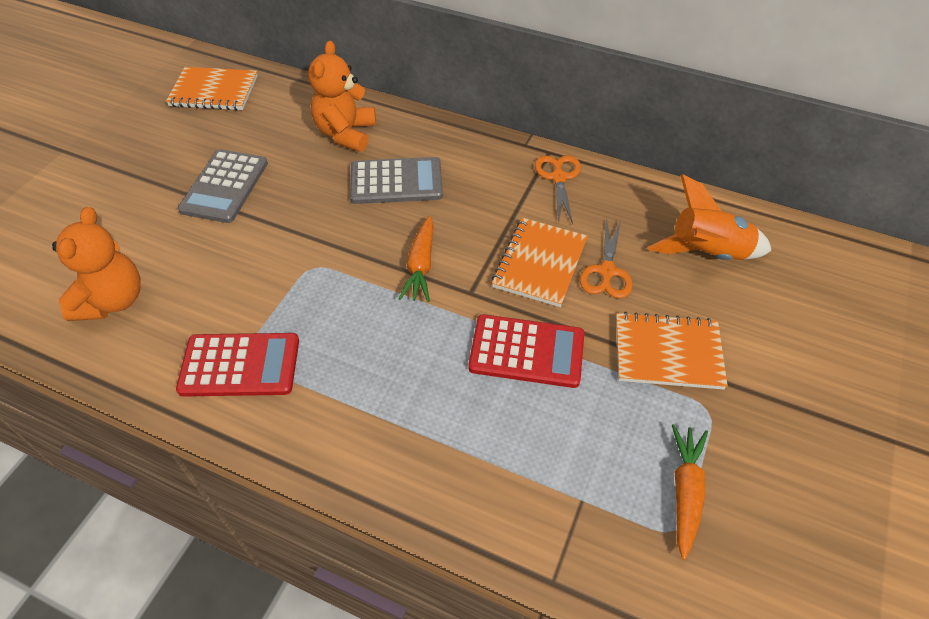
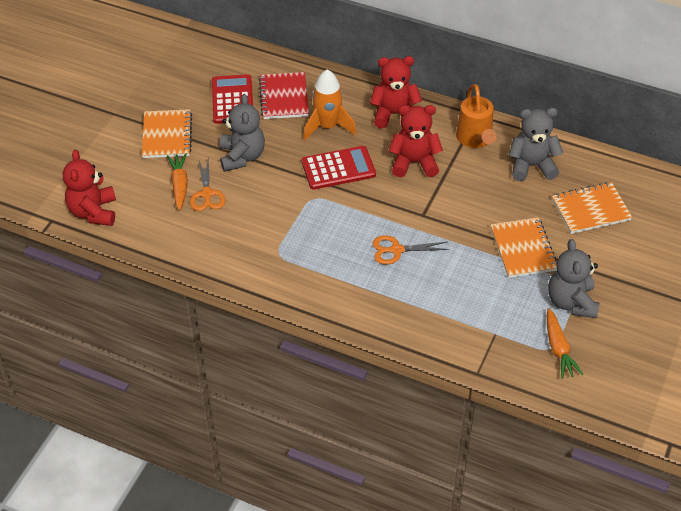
grey calculator: 2 -> 0
grey teddy bear: 0 -> 3
orange teddy bear: 2 -> 0
orange watering can: 0 -> 1
red notebook: 0 -> 1
red teddy bear: 0 -> 3

